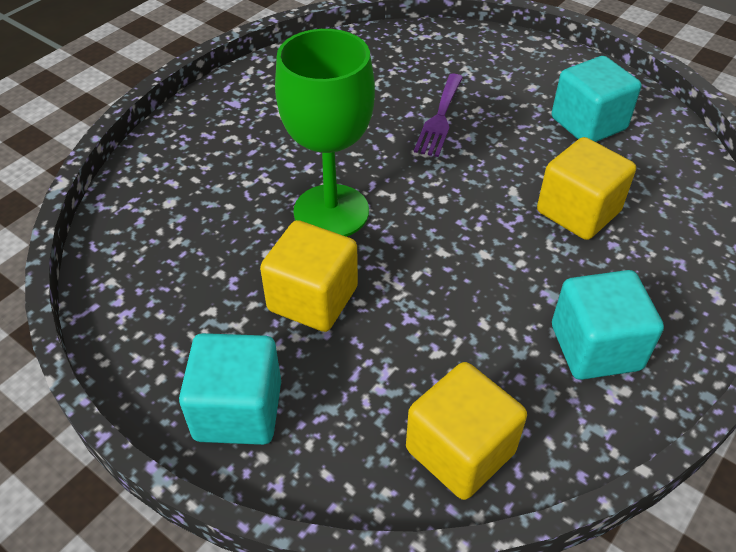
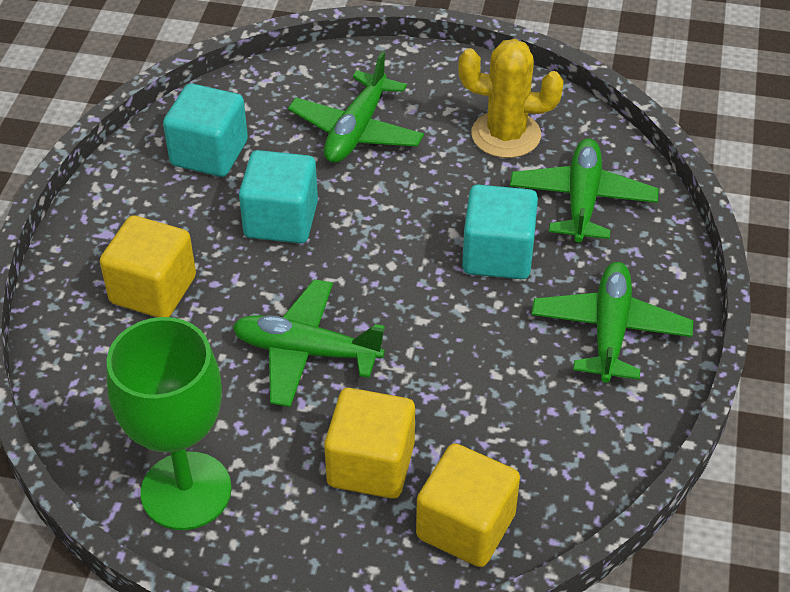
green plane: 0 -> 4
purple fork: 1 -> 0
yellow cactus: 0 -> 1

